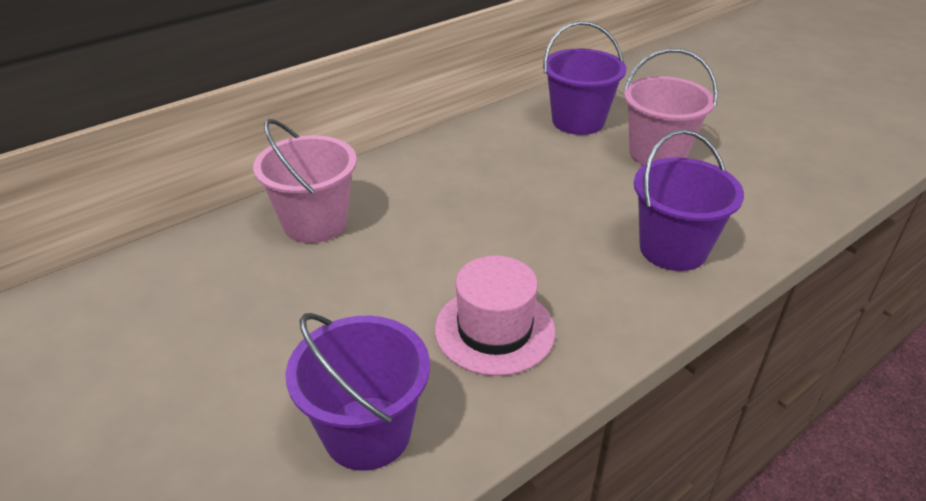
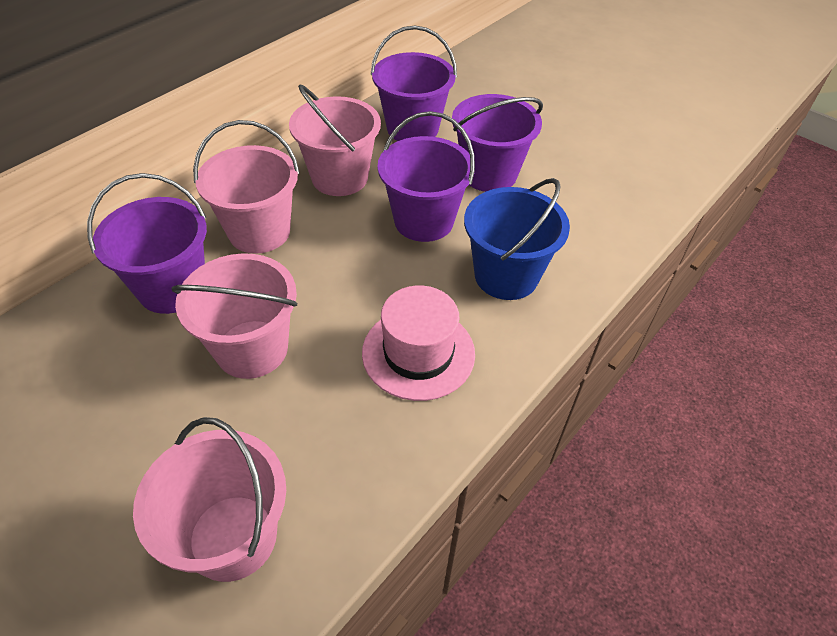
blue bucket: 0 -> 1
pink bucket: 2 -> 4
purple bucket: 3 -> 4

